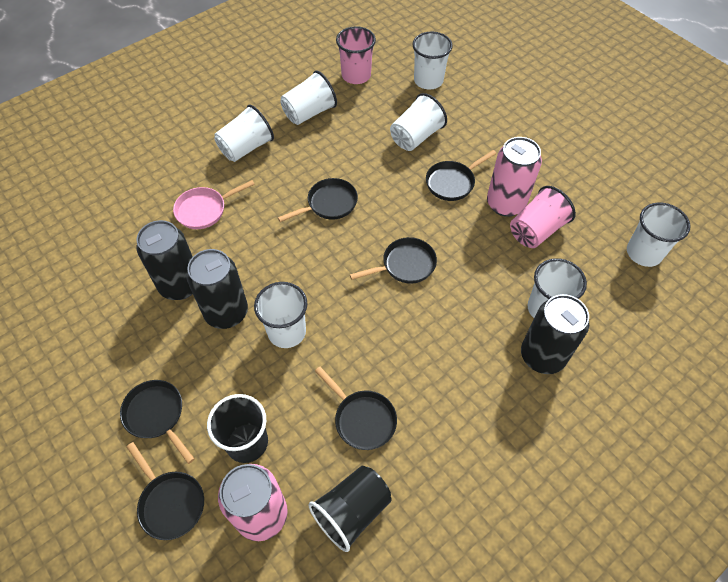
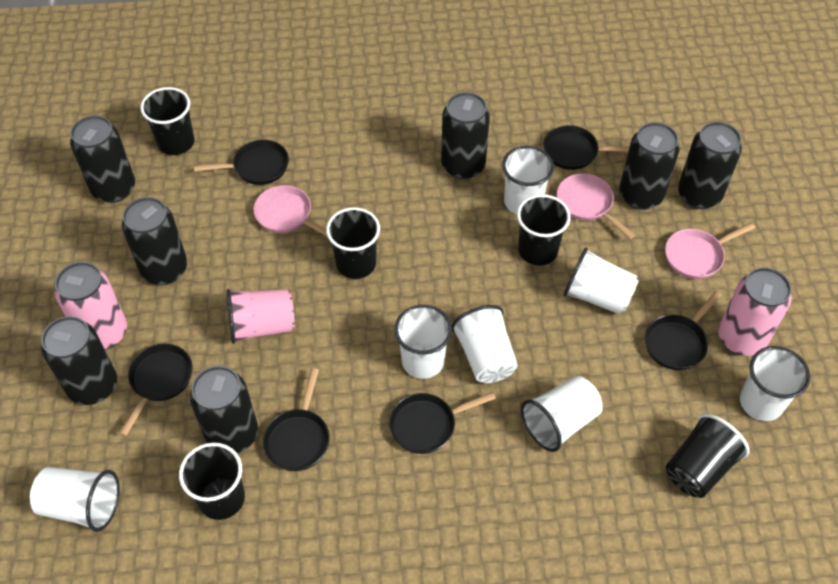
black can: 3 -> 7
black cup: 2 -> 5
pink cup: 2 -> 1
pink pan: 1 -> 3

